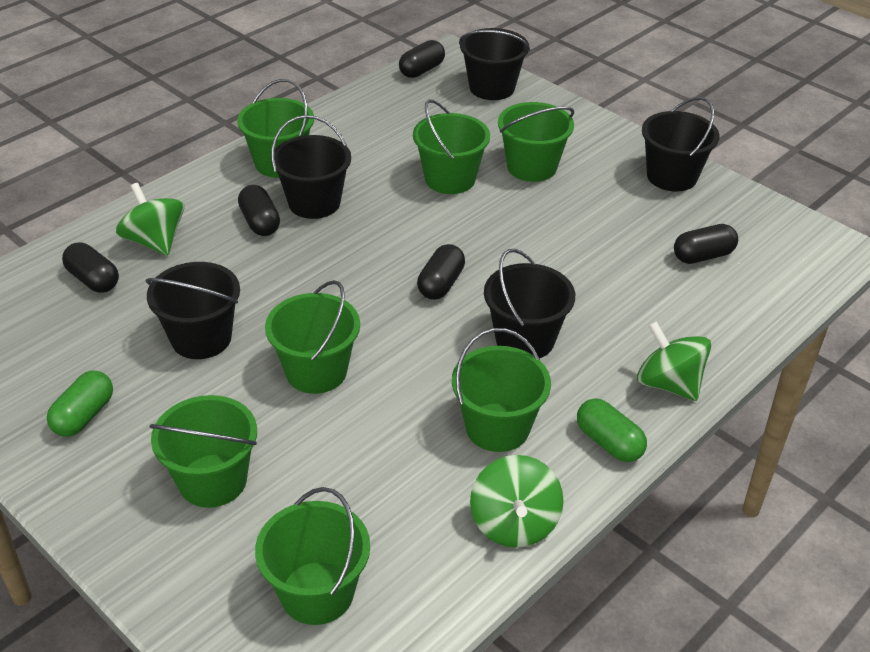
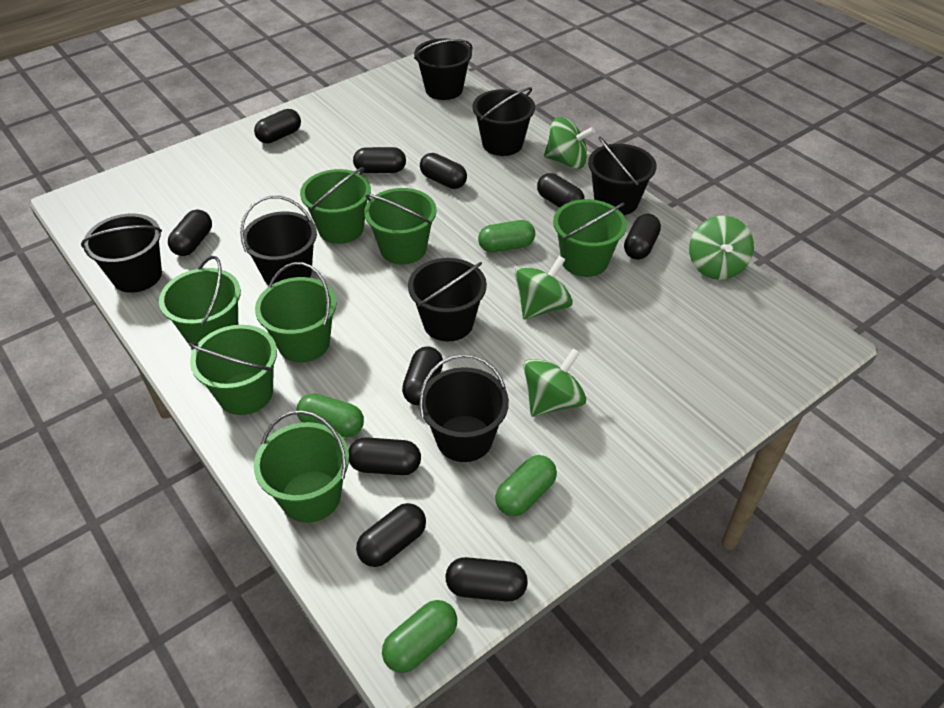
black bucket: 5 -> 7
black capsule: 5 -> 10
green capsule: 2 -> 4
green spinning top: 3 -> 4

